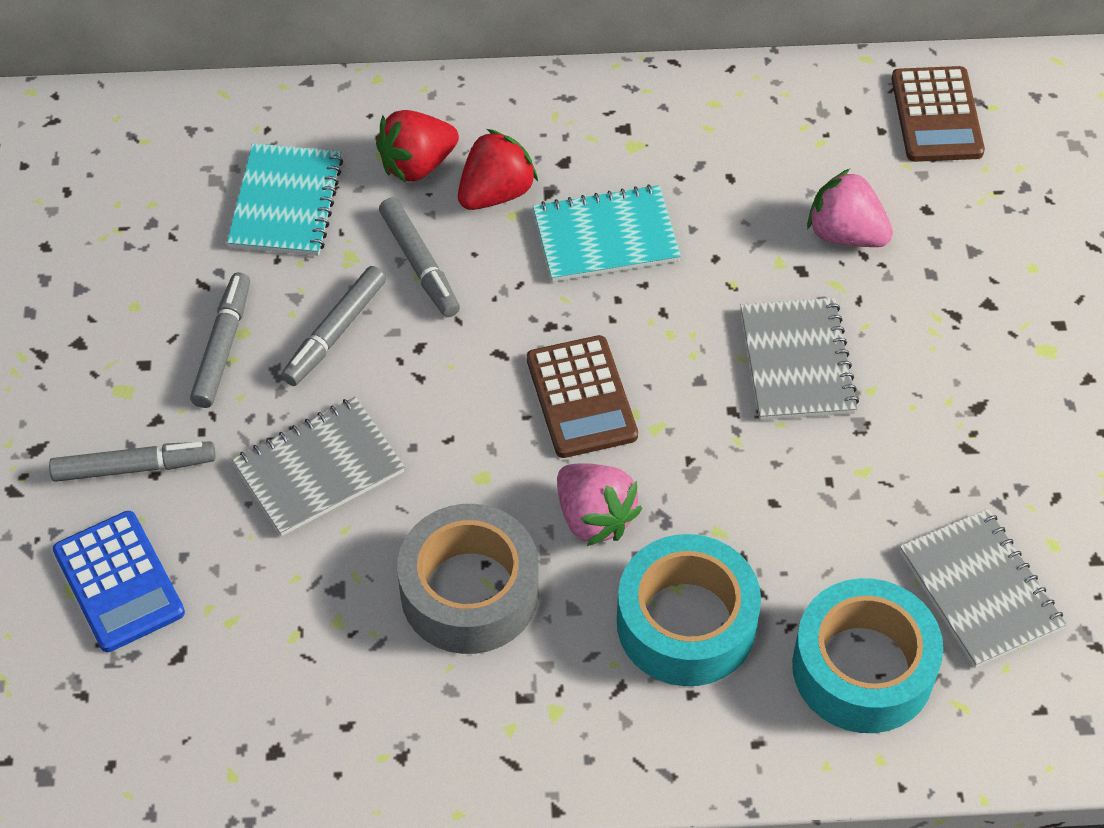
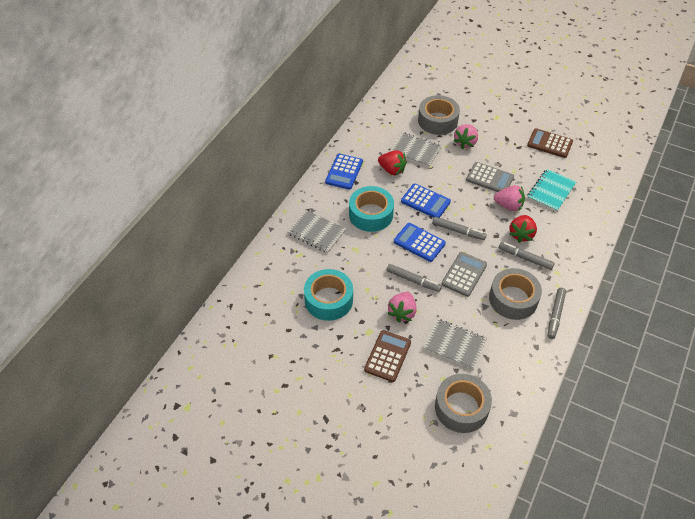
blue calculator: 1 -> 3
grey calculator: 0 -> 2
grey tape: 1 -> 3
pink strawberry: 2 -> 3
turquoise notebook: 2 -> 1

